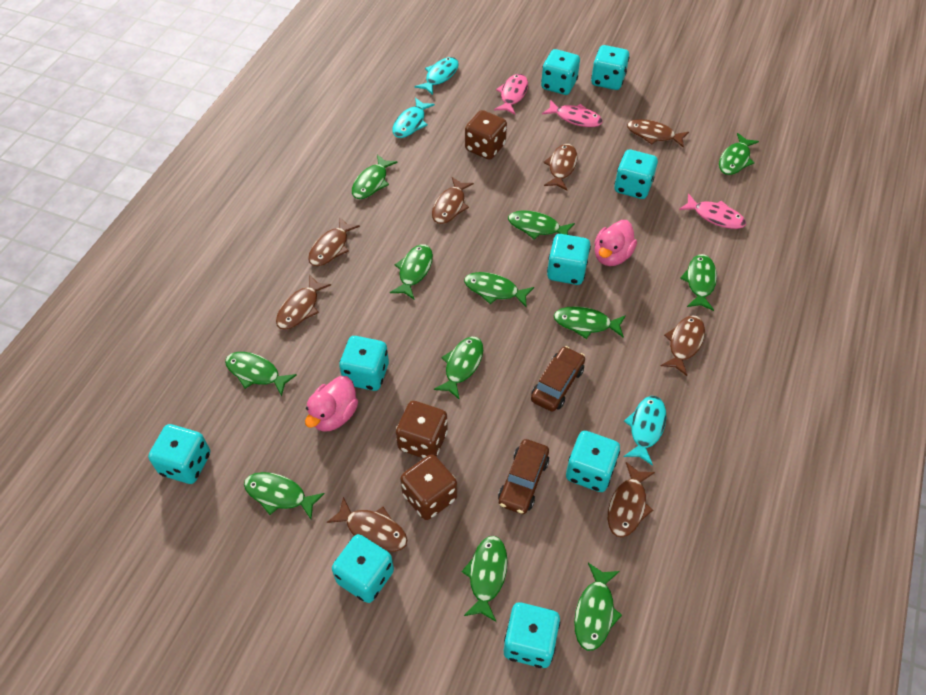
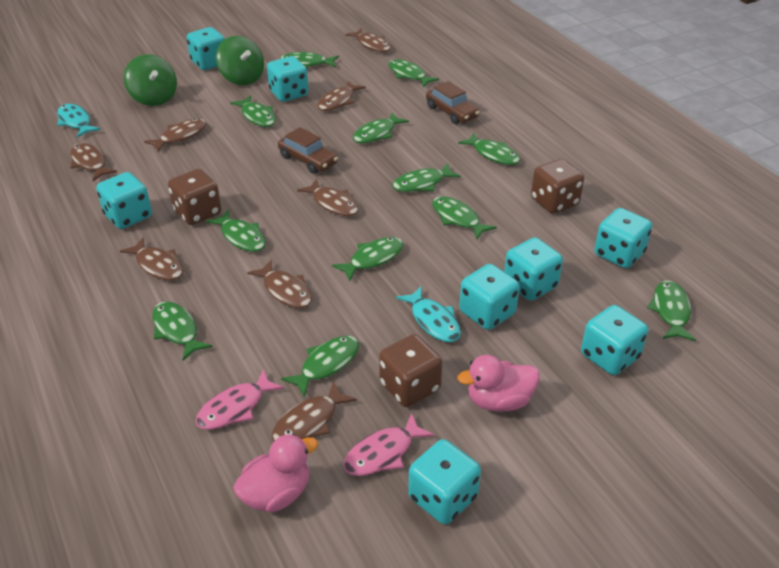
green spinning top: 0 -> 2
pink fish: 3 -> 2
turquoise dice: 9 -> 8
turquoise fish: 3 -> 2

